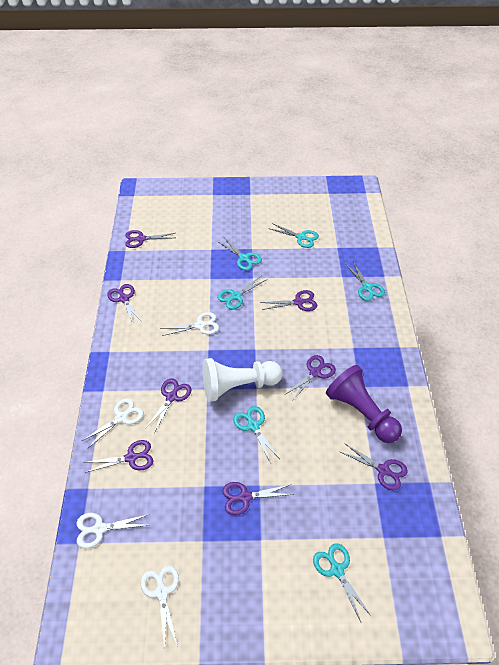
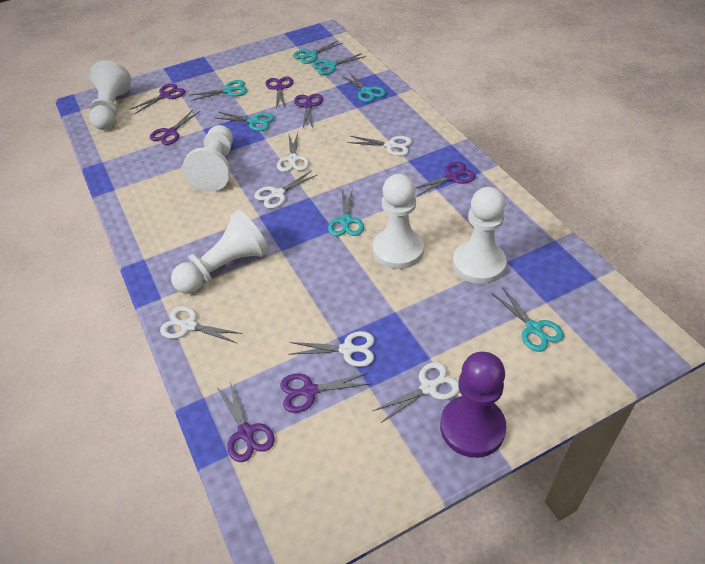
purple scissors: 8 -> 7
turquoise scissors: 6 -> 7
white pawn: 1 -> 5
white scissors: 4 -> 6

